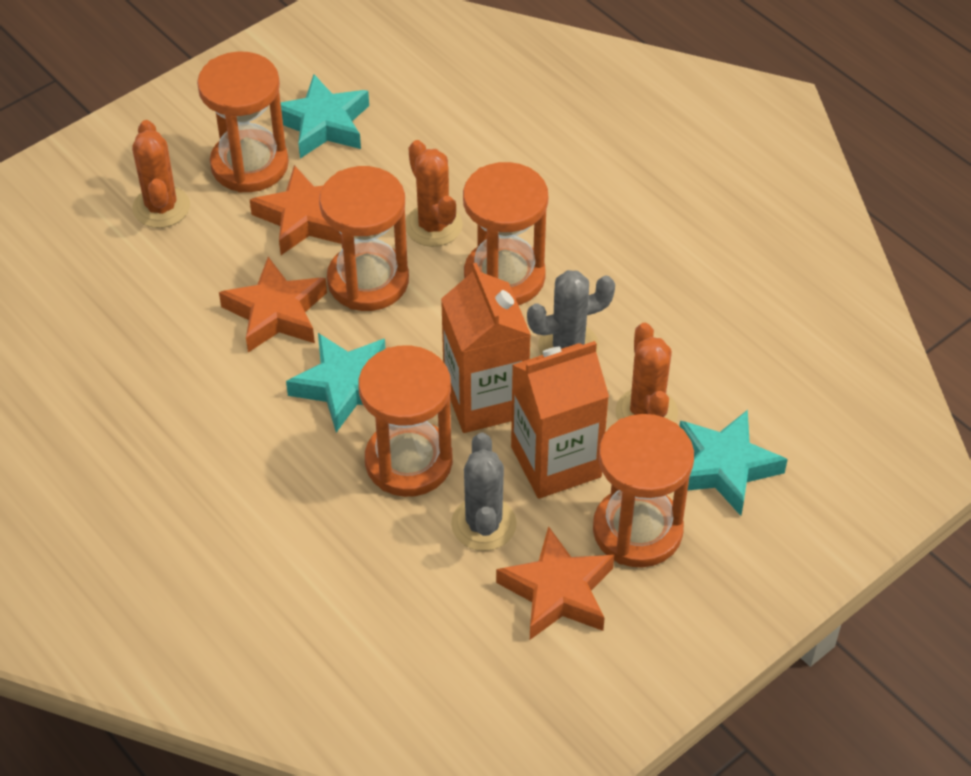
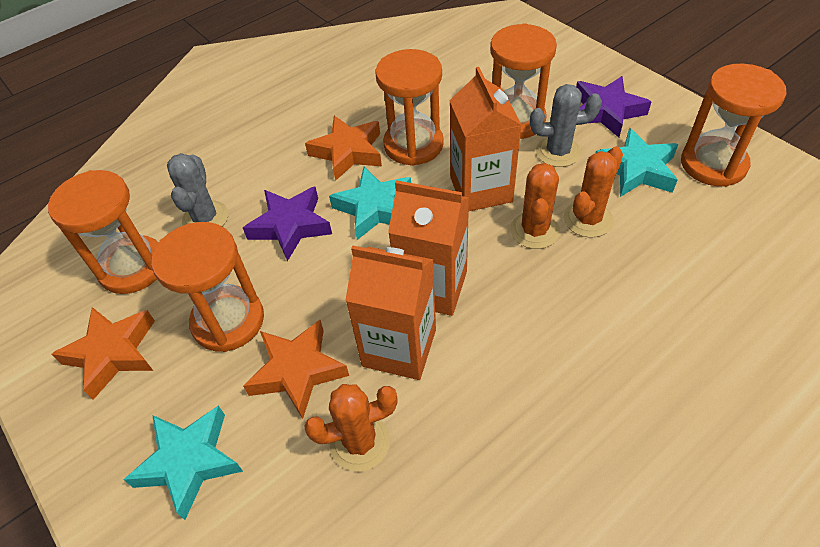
orange carton: 2 -> 3
purple star: 0 -> 2

